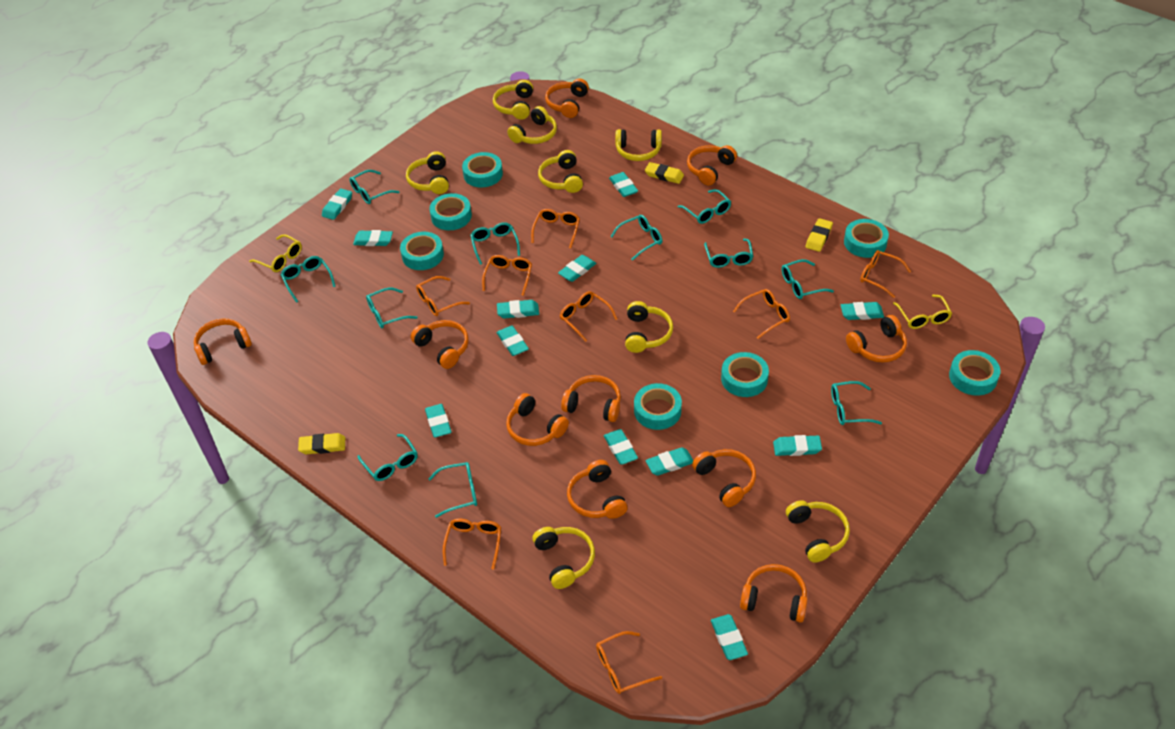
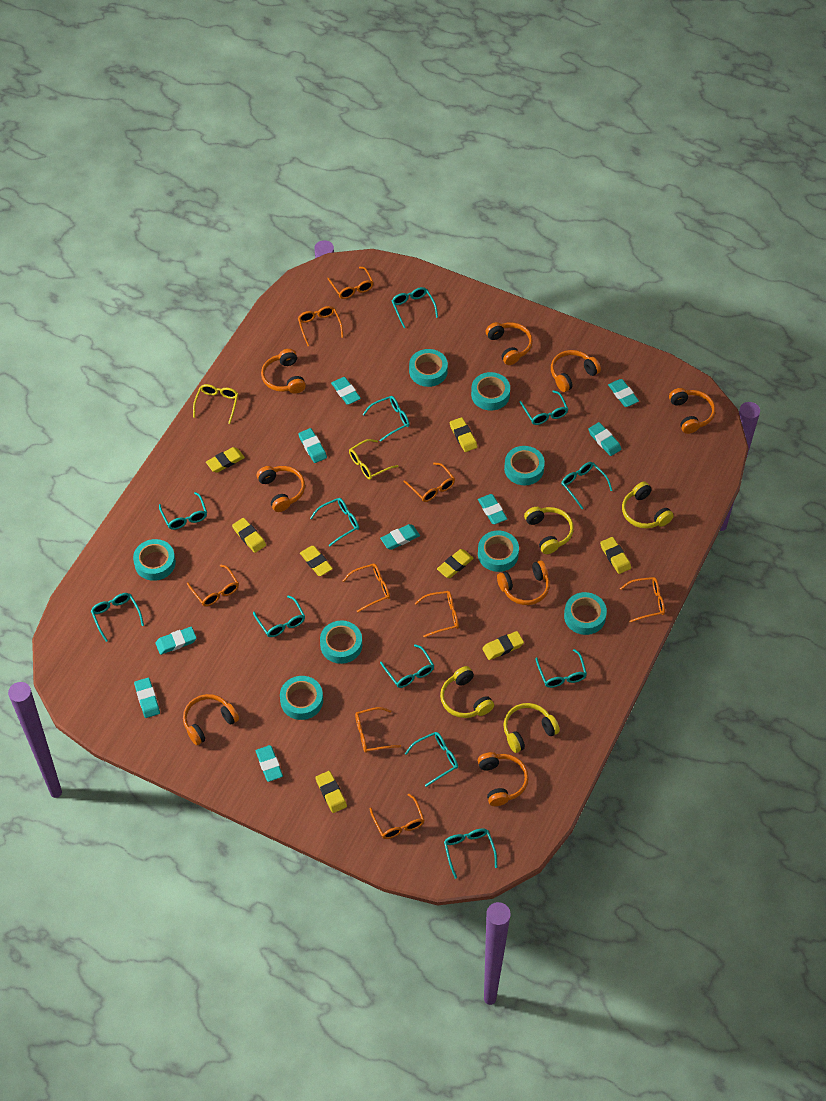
orange glasses: 8 -> 9
orange headphones: 10 -> 8
turquoise eraser: 12 -> 9
turquoise glasses: 11 -> 12
turquoise tape: 7 -> 8
yellow eraser: 3 -> 8
yellow headphones: 8 -> 4

